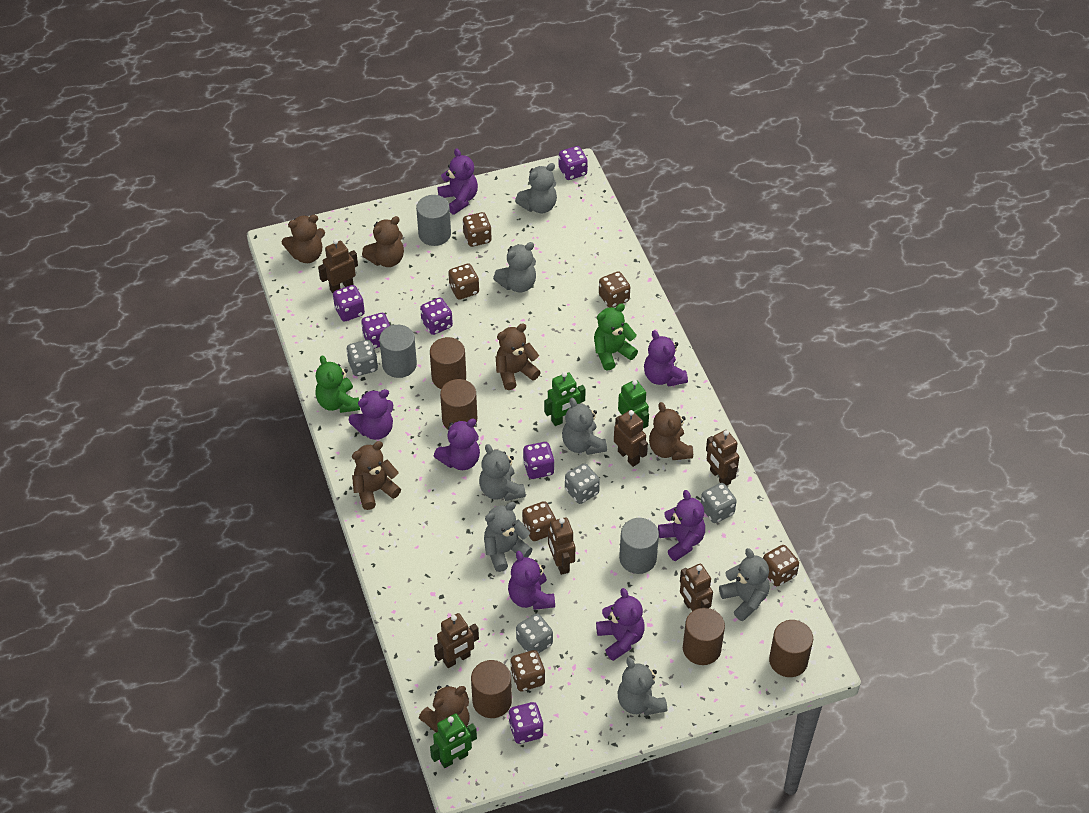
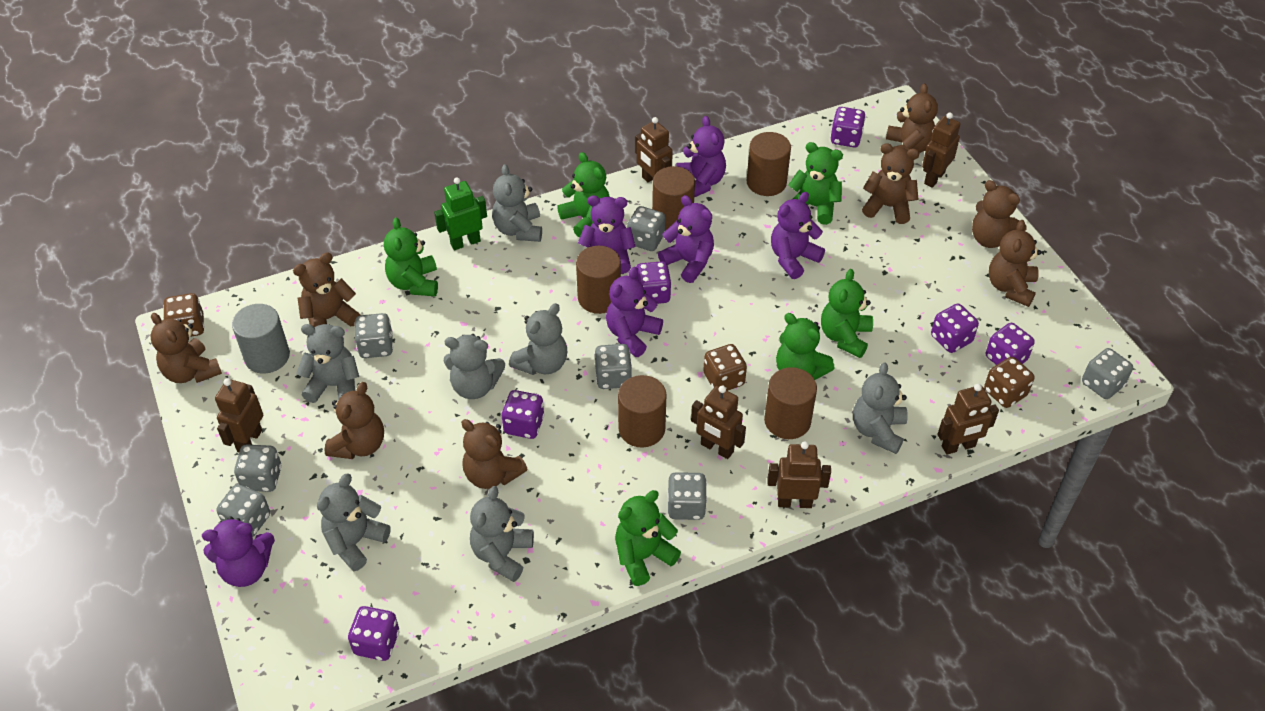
brown dice: 6 -> 3
brown teddy bear: 6 -> 8
green robot: 3 -> 1
green teddy bear: 2 -> 6
grey cylinder: 3 -> 1
grey dice: 4 -> 7
purple teddy bear: 7 -> 6

